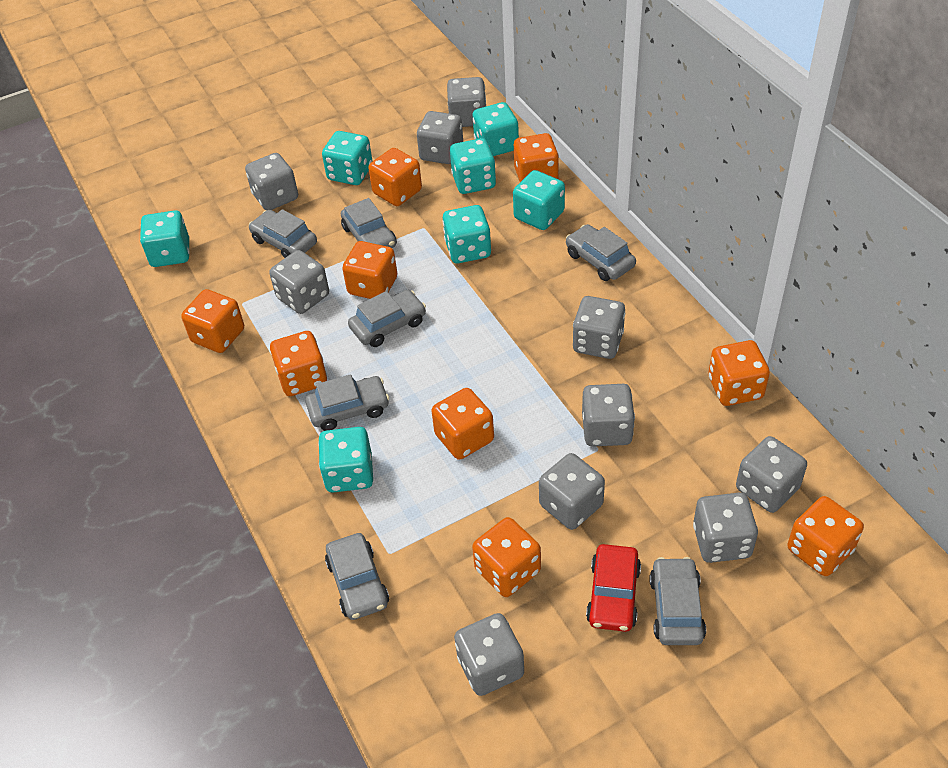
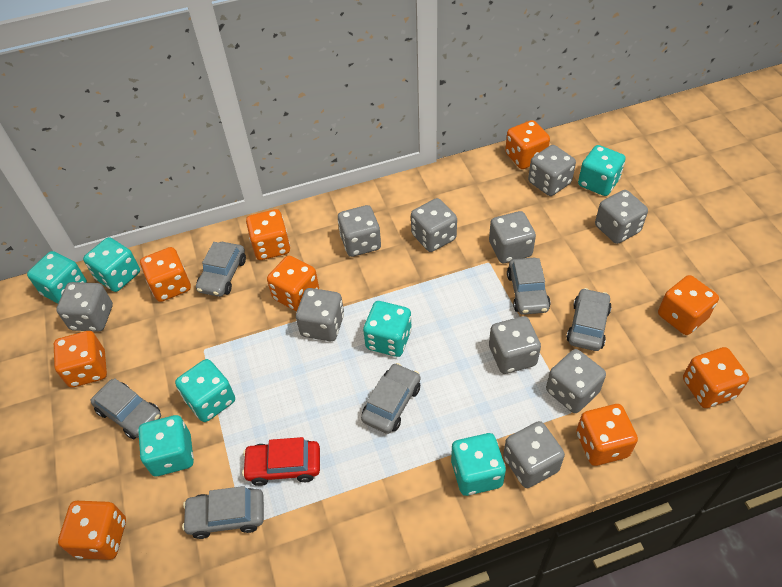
grey car: 7 -> 6

